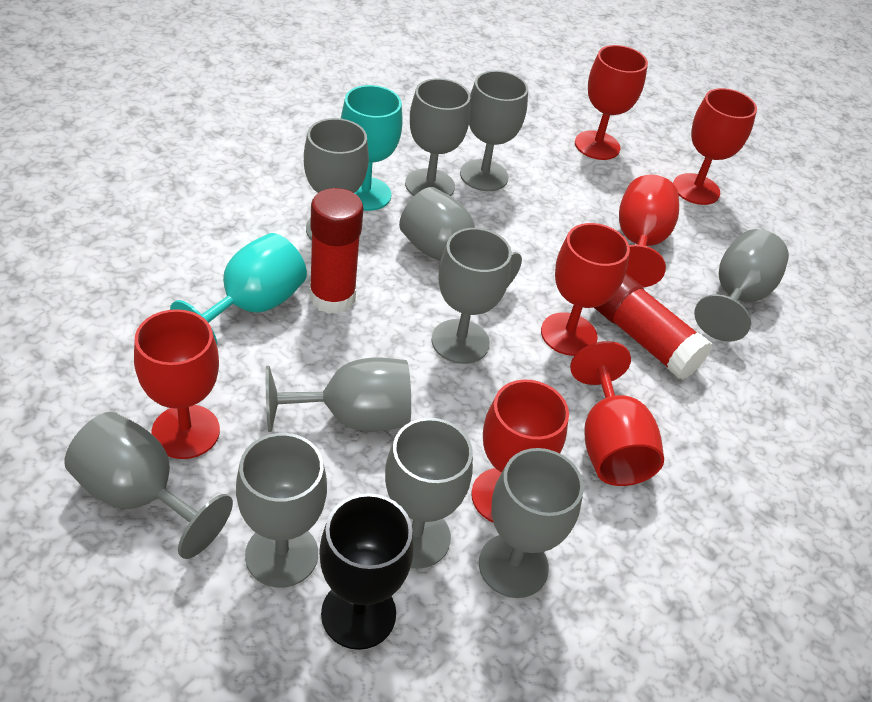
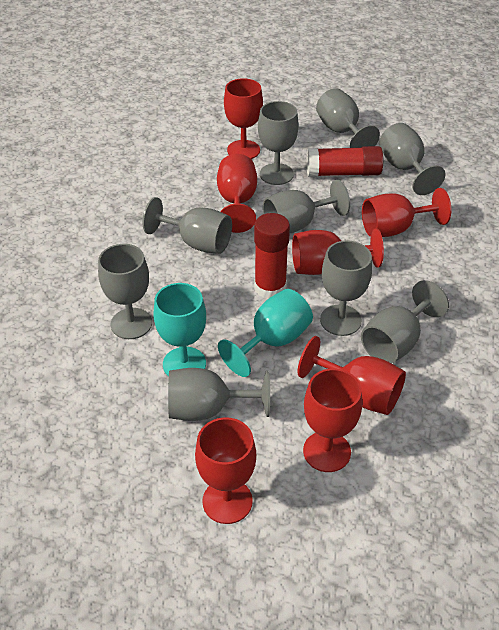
black goblet: 1 -> 0
grey goblet: 11 -> 9

